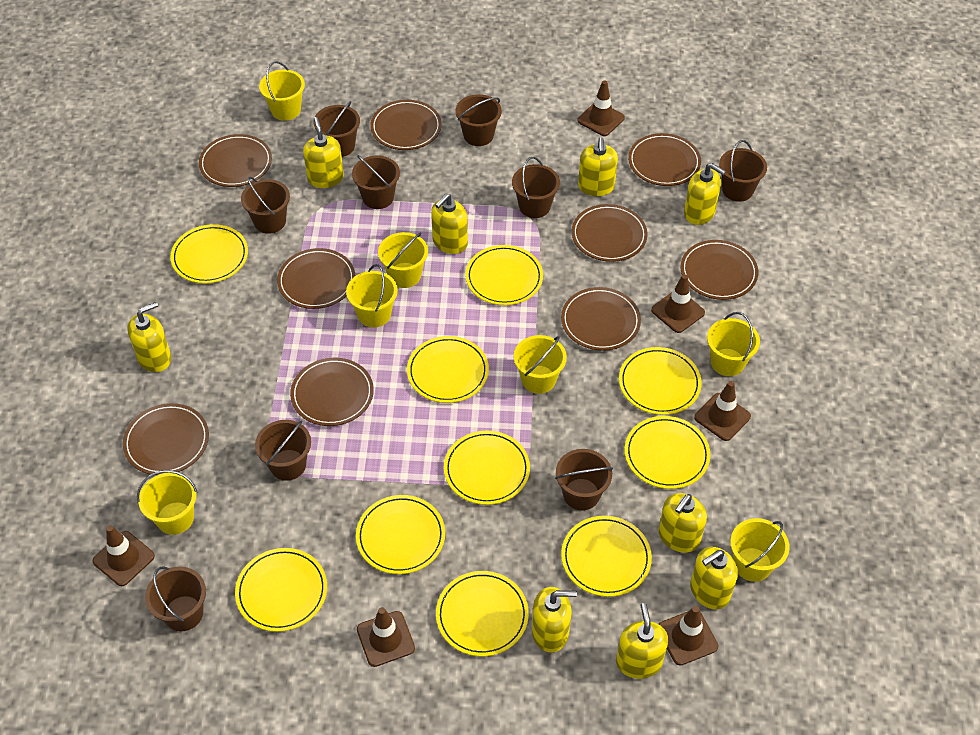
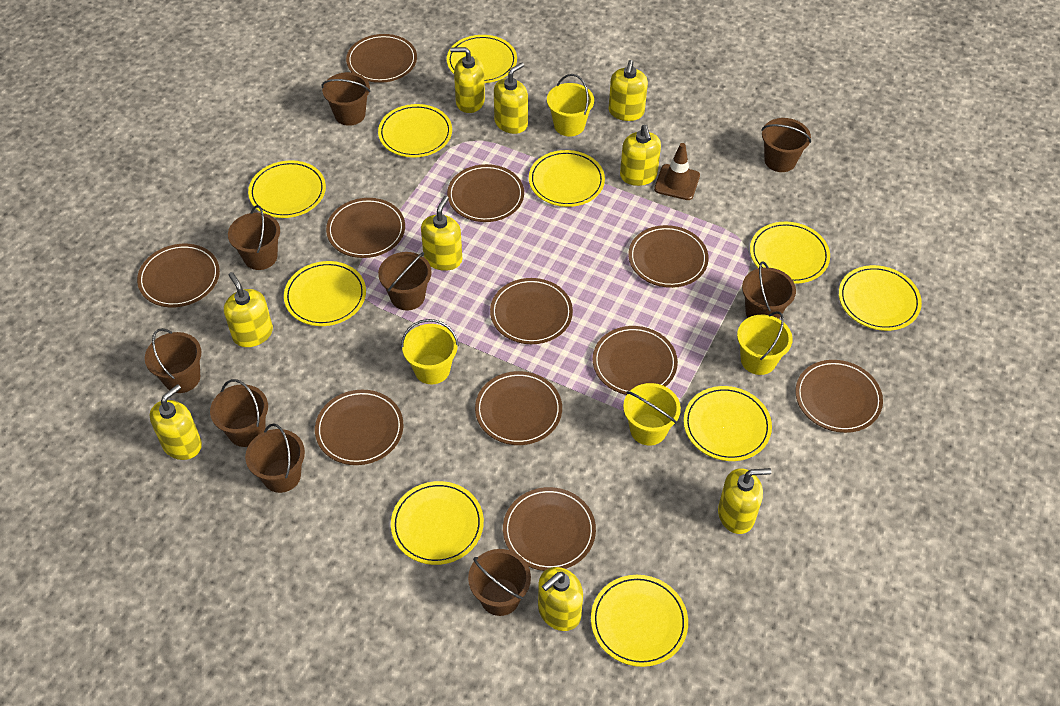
brown plate: 9 -> 11
brown traffic cone: 6 -> 1
yellow bucket: 7 -> 4

